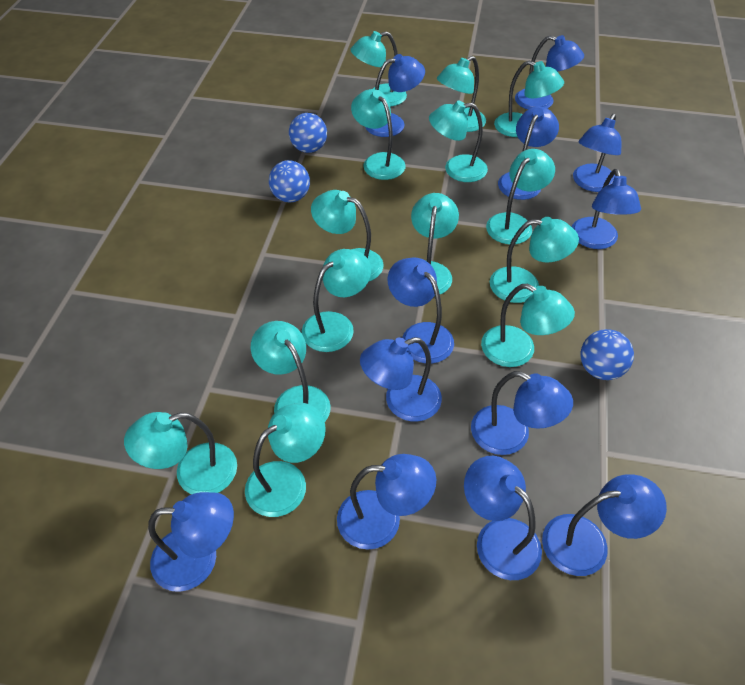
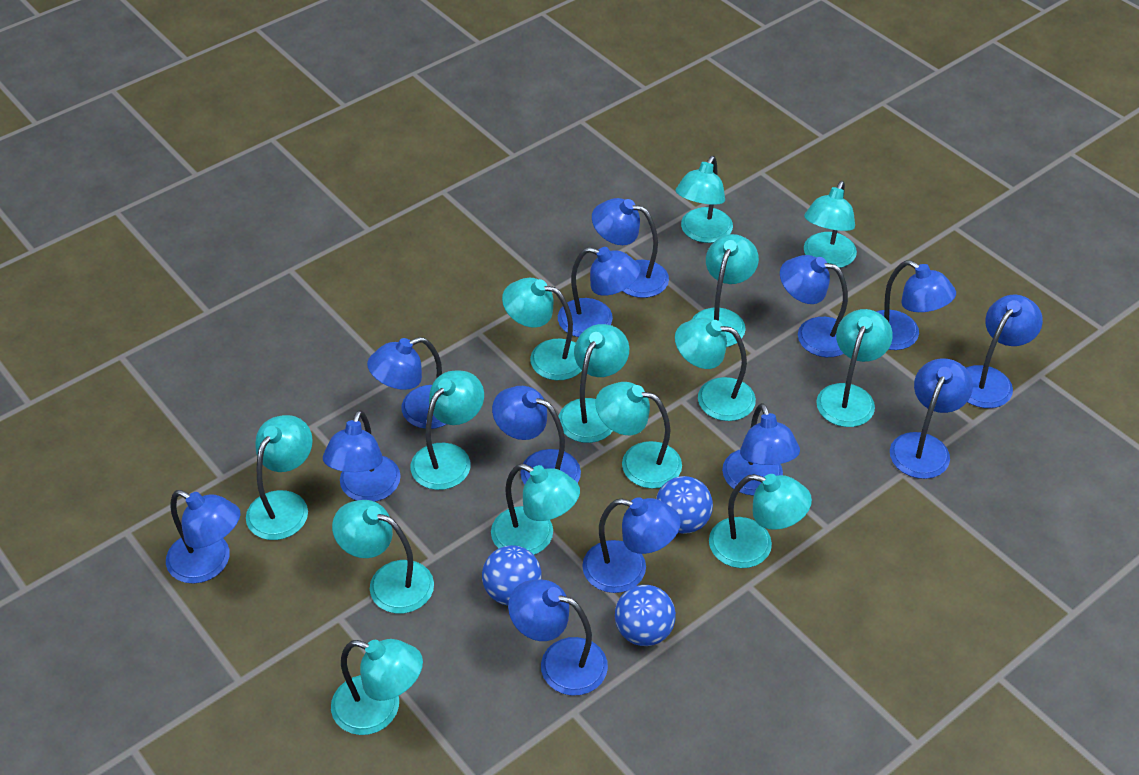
blue lamp: 12 -> 13

